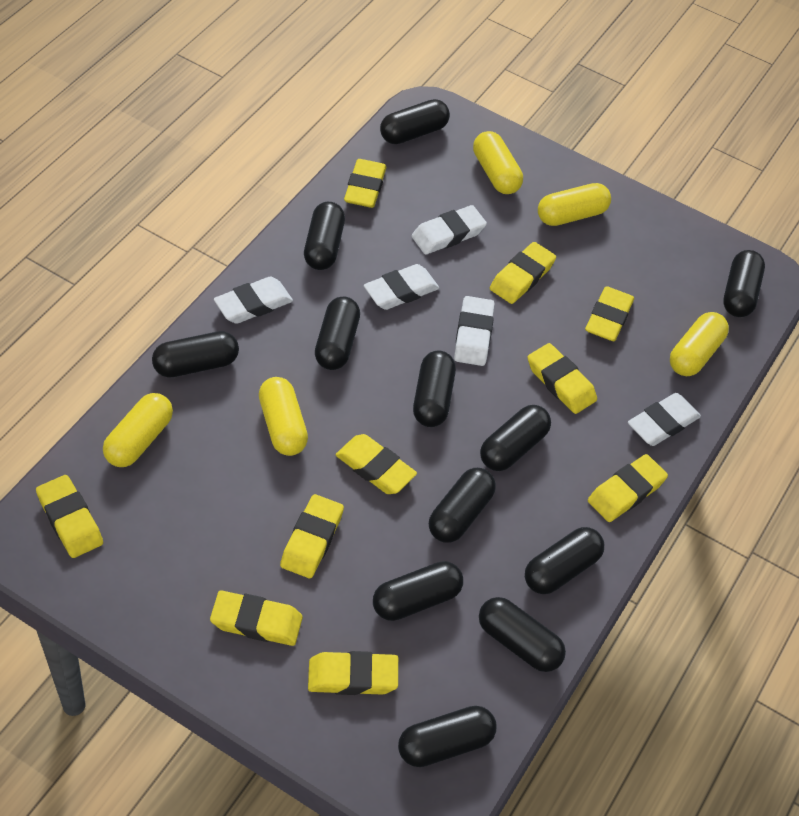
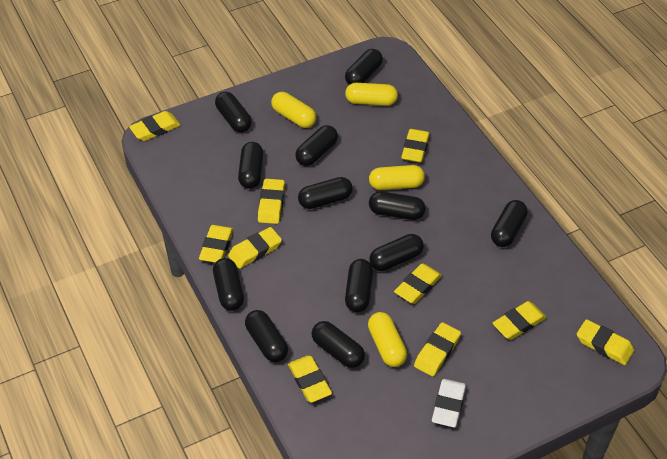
white eraser: 5 -> 1
yellow capsule: 5 -> 4

